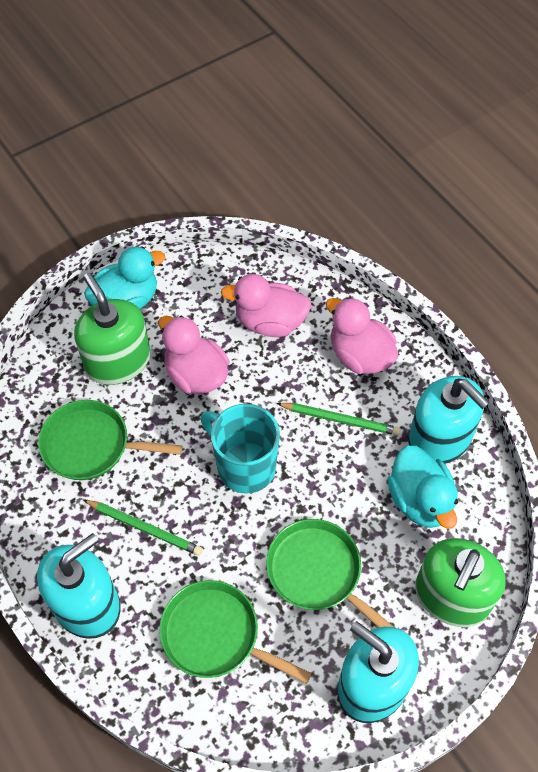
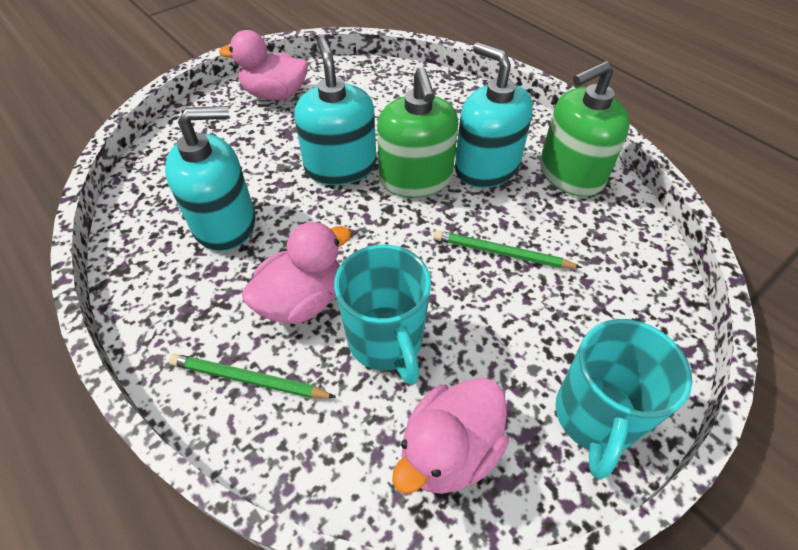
green pan: 3 -> 0
turquoise duck: 2 -> 0
turquoise mug: 1 -> 2

